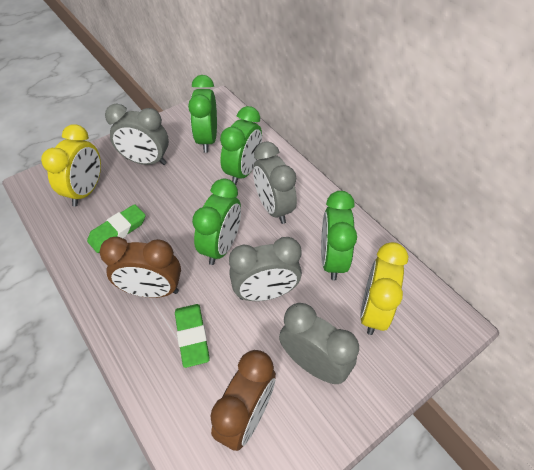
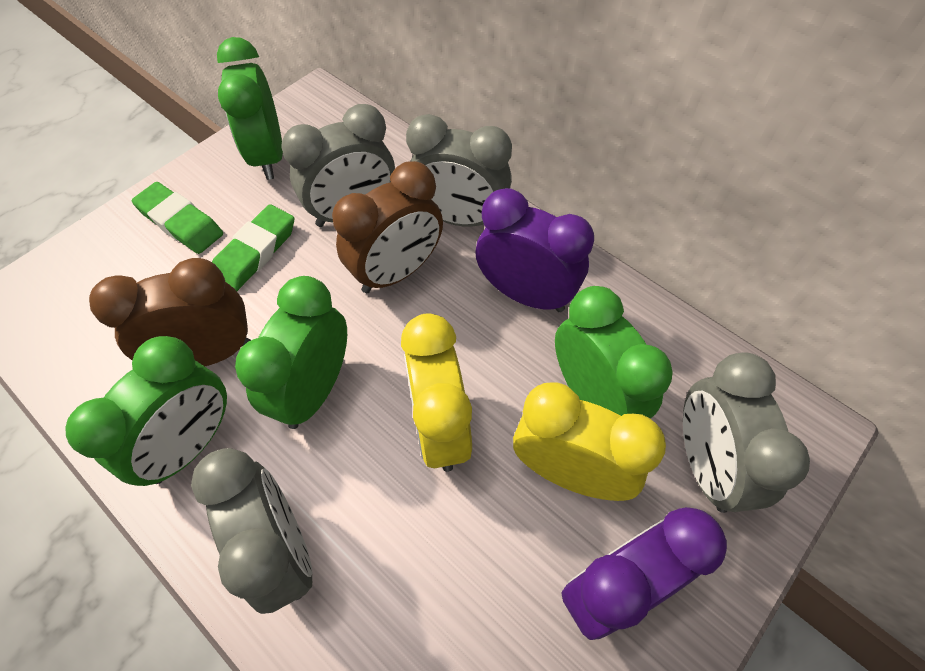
purple clock: 0 -> 2

